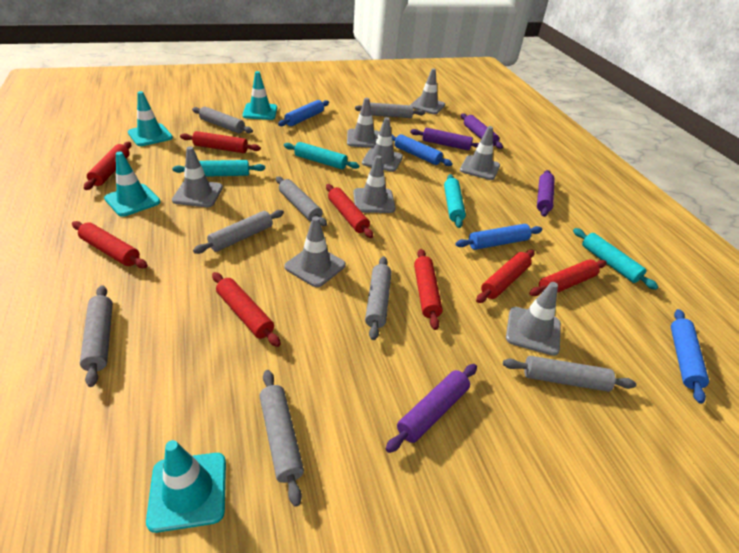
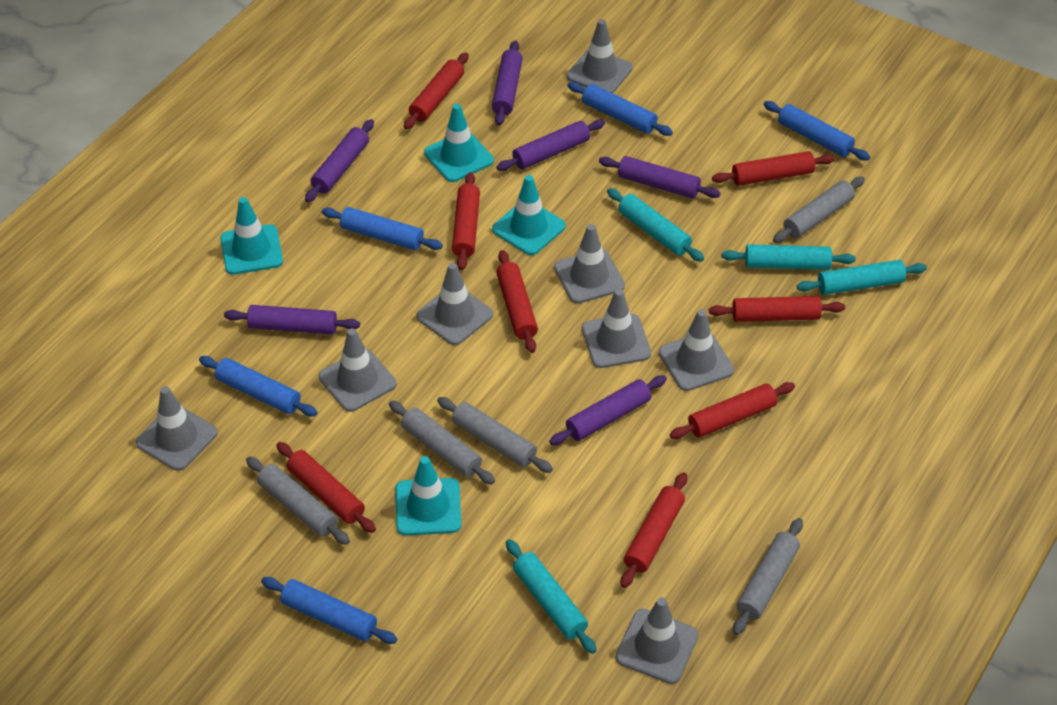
blue rolling pin: 4 -> 5
grey rolling pin: 8 -> 5
purple rolling pin: 4 -> 6

